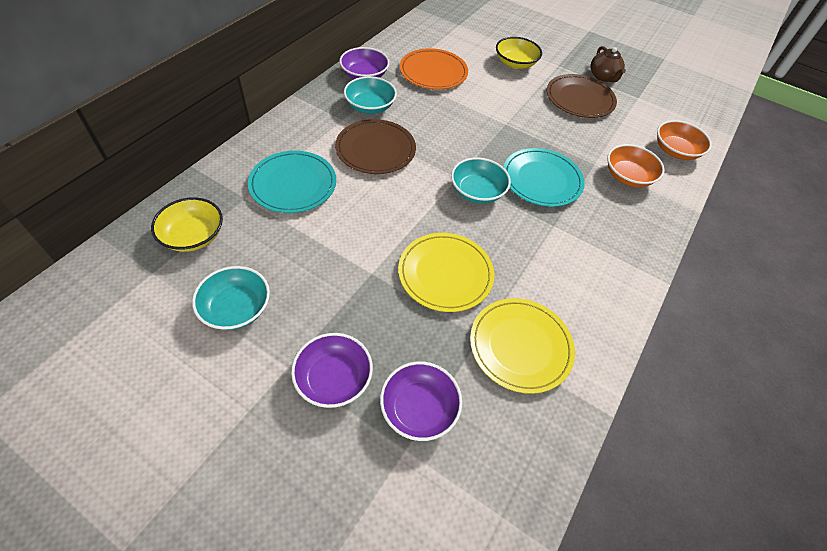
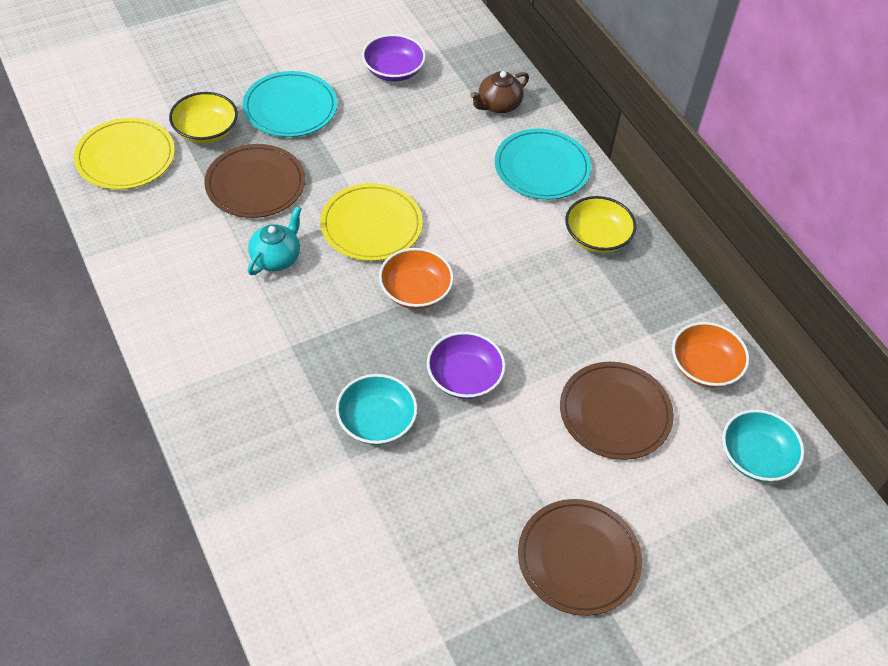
brown plate: 2 -> 3
orange plate: 1 -> 0
purple bowl: 3 -> 2
turquoise bowl: 3 -> 2
turquoise teapot: 0 -> 1

